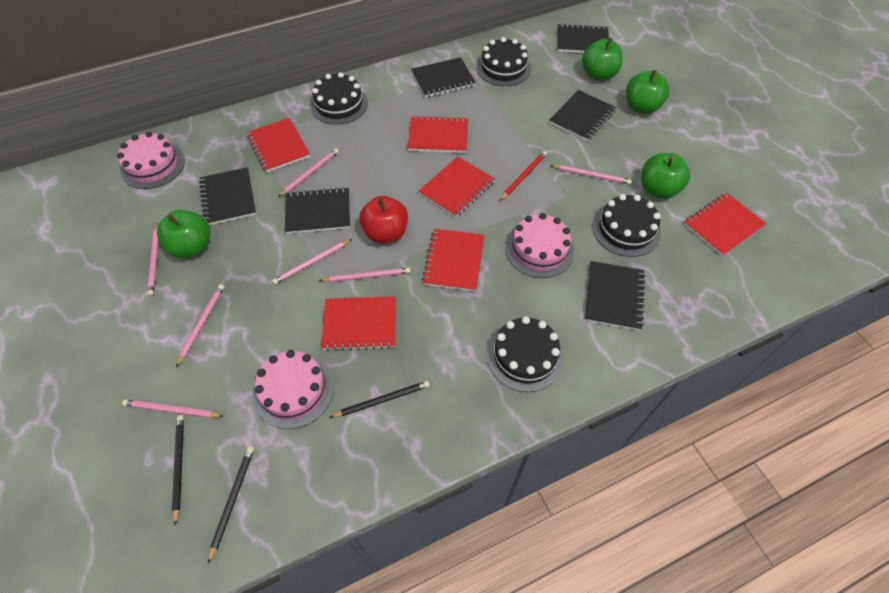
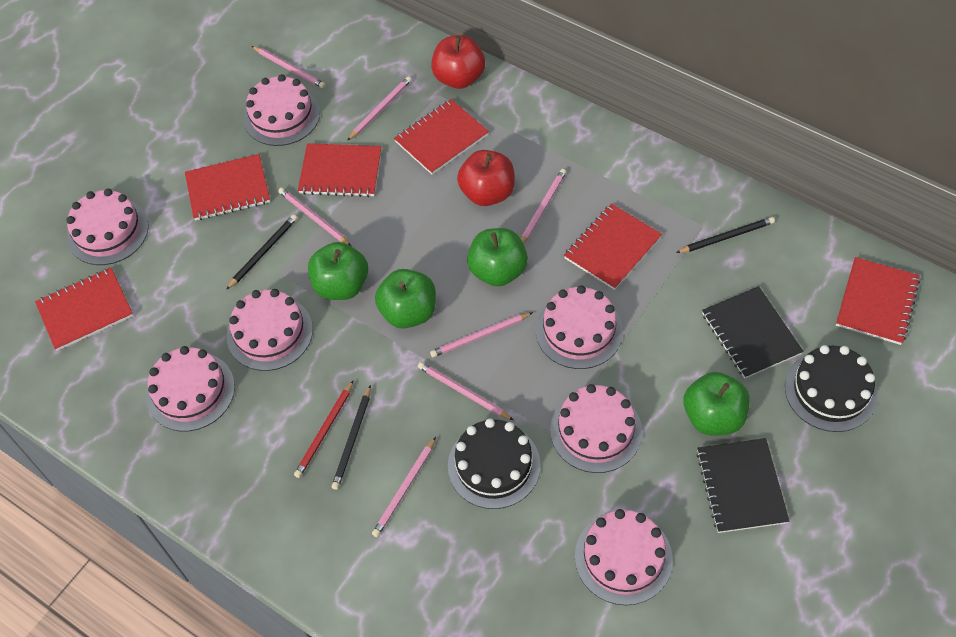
black cake: 4 -> 2
black notebook: 6 -> 2
pink cake: 3 -> 7
red apple: 1 -> 2

